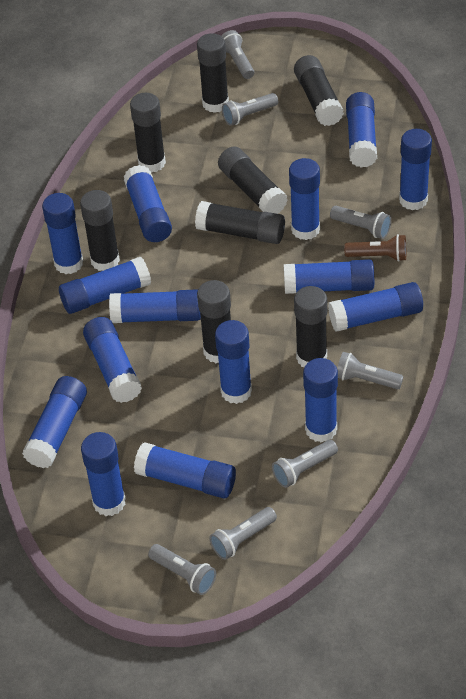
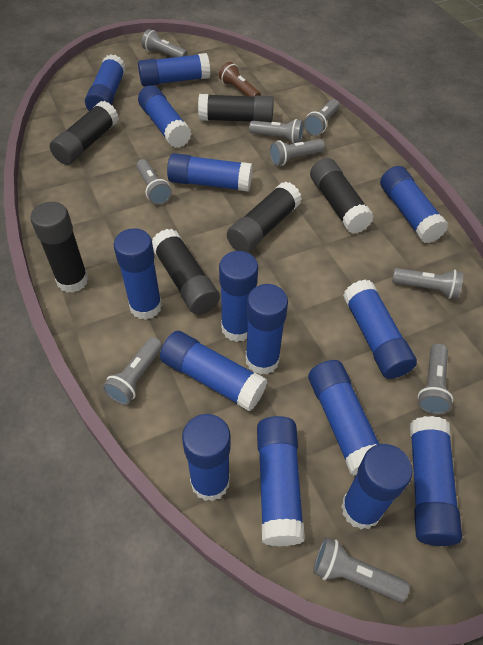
black glue stick: 8 -> 6
grey flashlight: 7 -> 9

